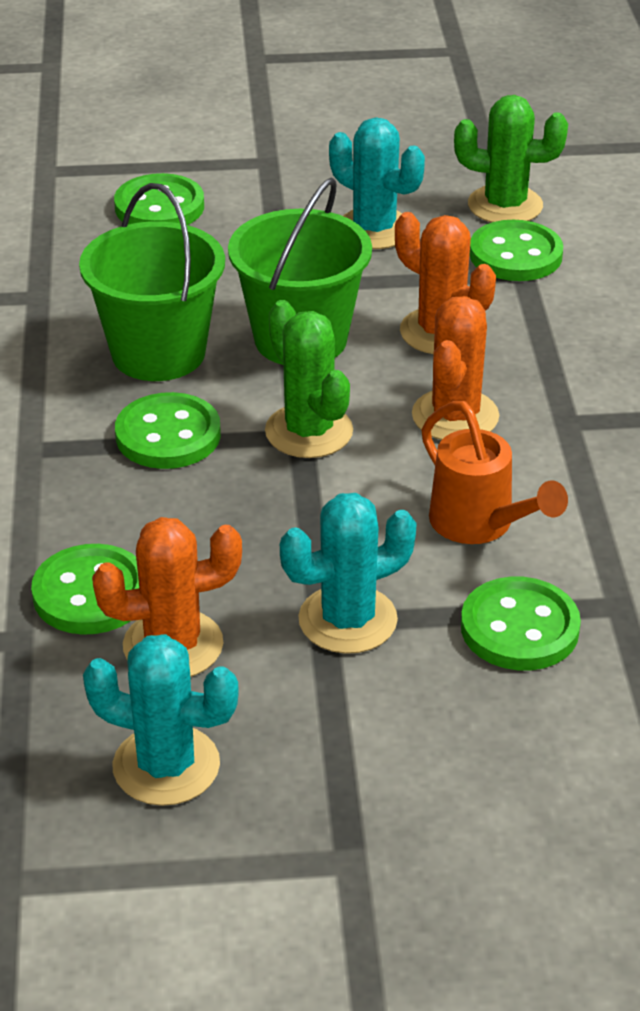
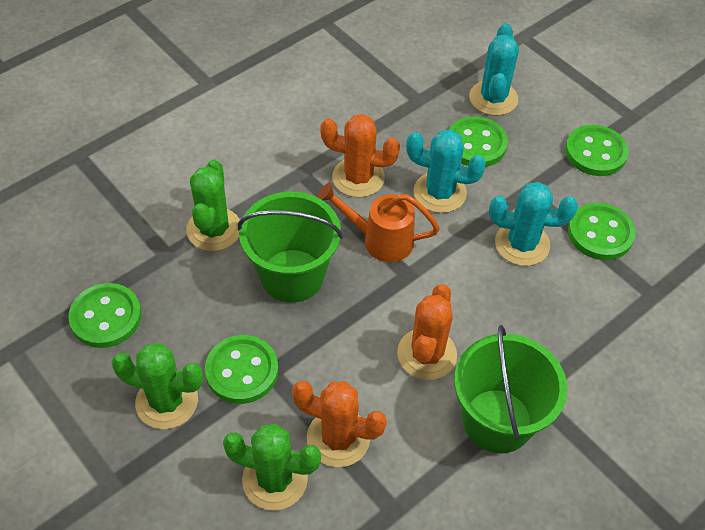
green cactus: 2 -> 3

